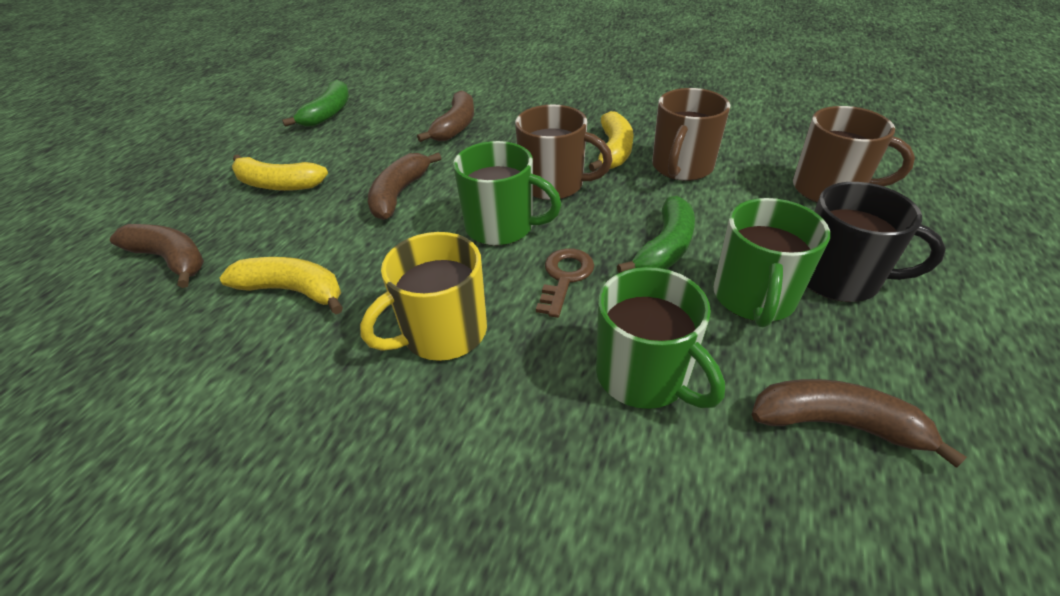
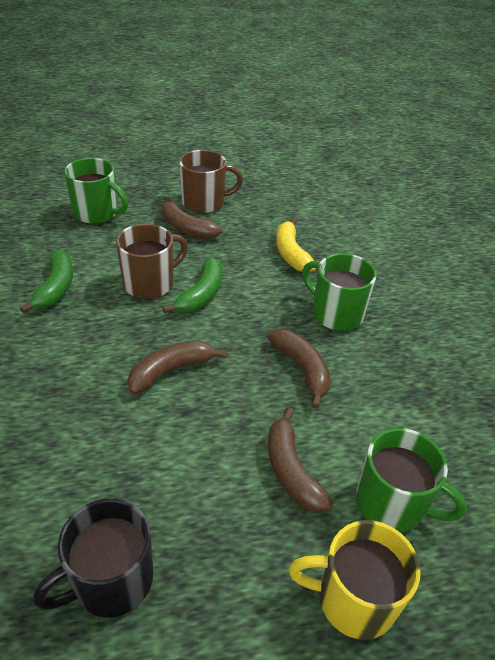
brown key: 1 -> 0
brown mug: 3 -> 2
yellow banana: 3 -> 1

